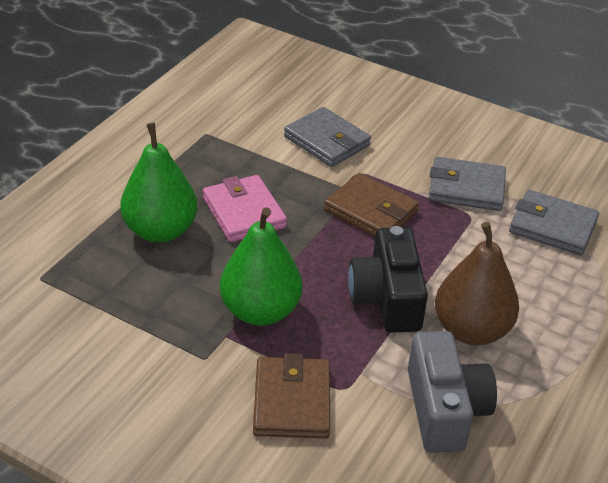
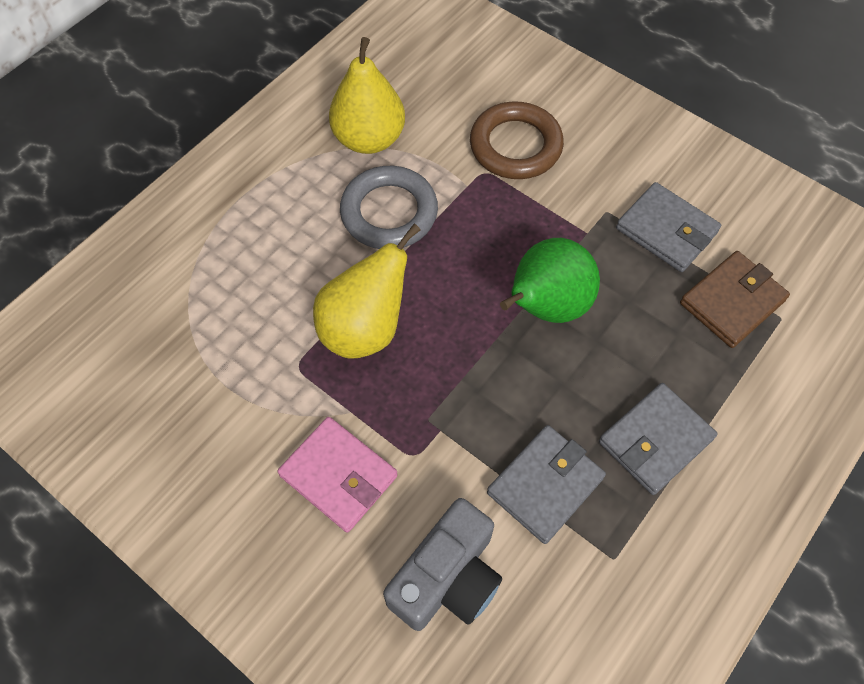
black camera: 1 -> 0
brown pear: 1 -> 0
brown ring: 0 -> 1
brown wallet: 2 -> 1
green pear: 2 -> 1
grey ring: 0 -> 1
yellow pear: 0 -> 2

